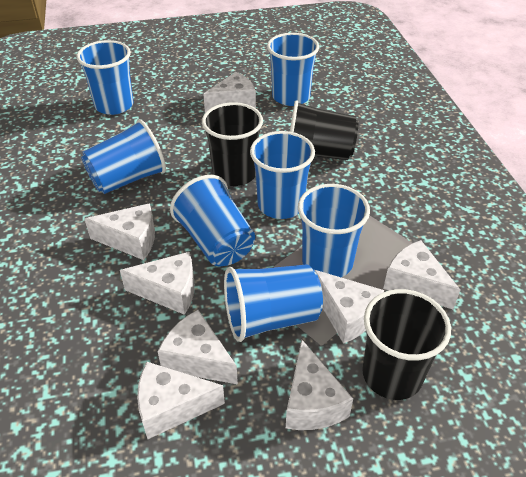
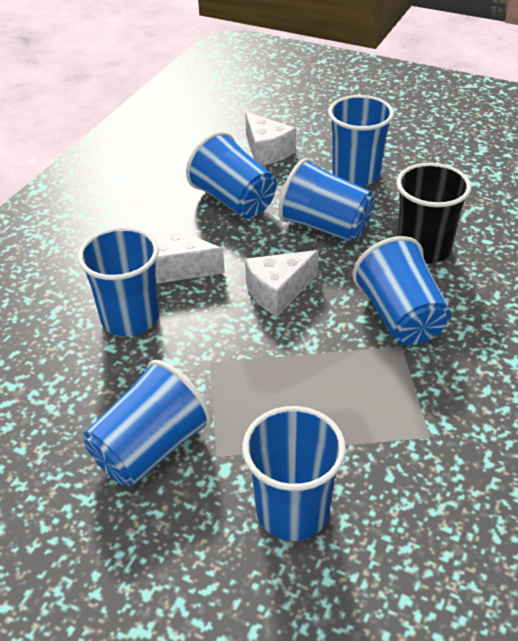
black cup: 3 -> 1
white cheese: 8 -> 3

